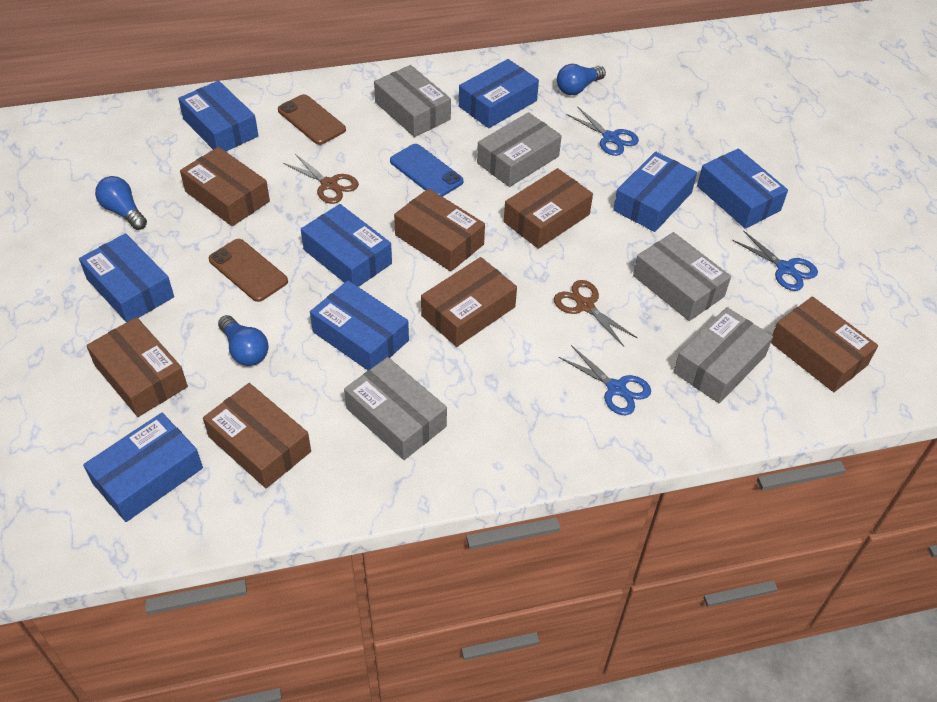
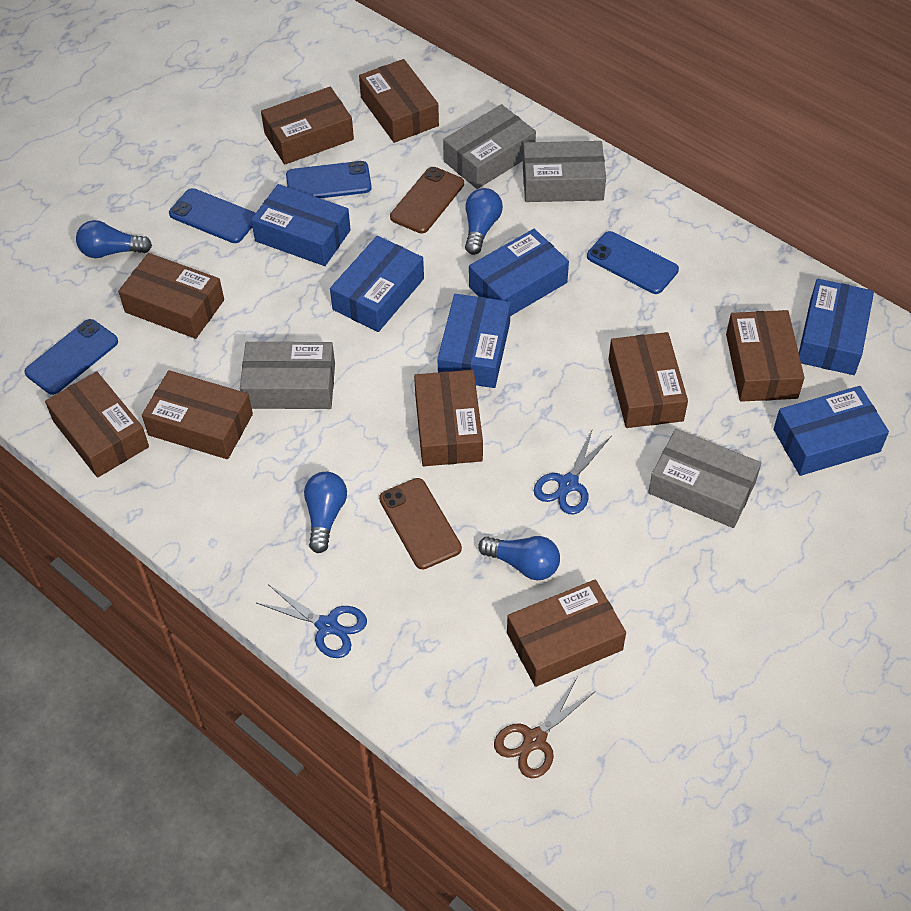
blue box: 8 -> 6
blue light bulb: 3 -> 4
blue phone: 1 -> 4
blue scissors: 3 -> 2
brown box: 7 -> 9
brown scissors: 2 -> 1
grey box: 5 -> 4

